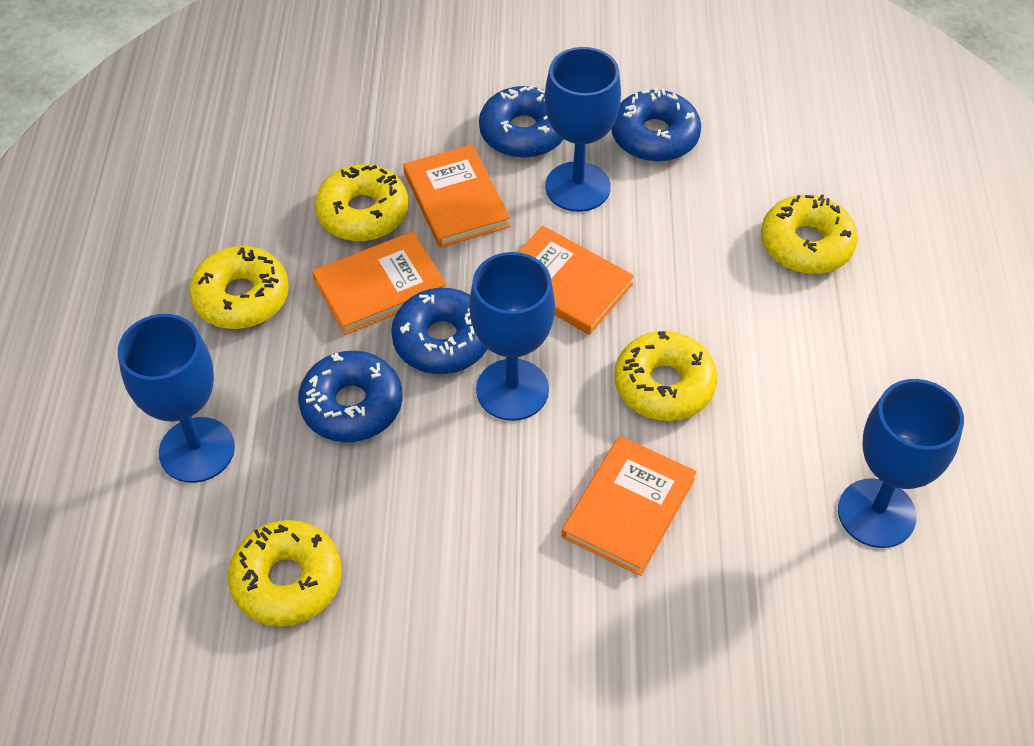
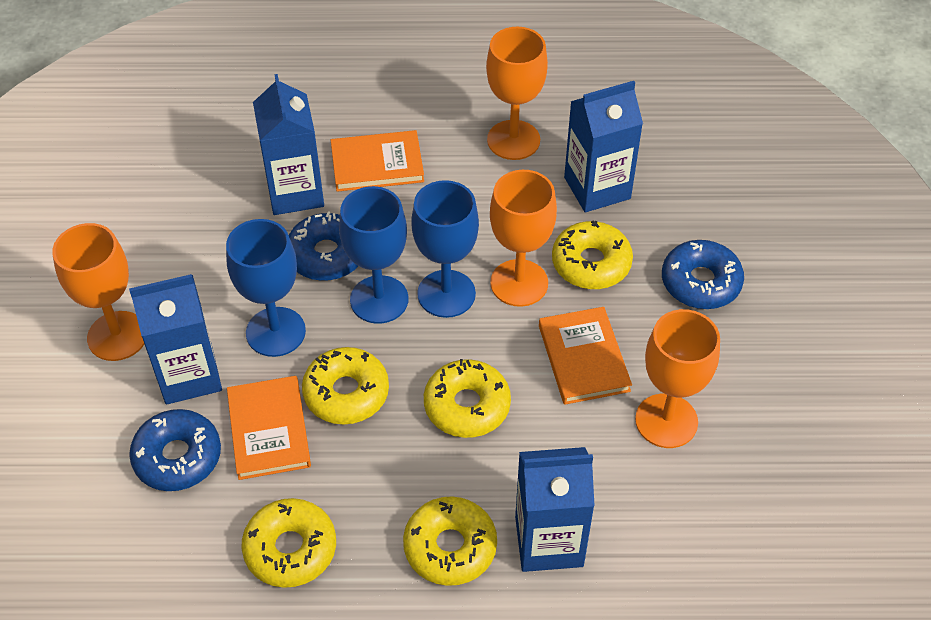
blue carton: 0 -> 4
blue donut: 4 -> 3
blue goblet: 4 -> 3
orange book: 4 -> 3
orange goblet: 0 -> 4

